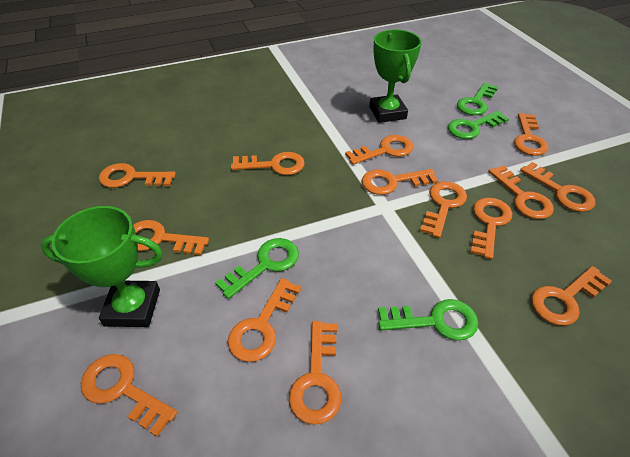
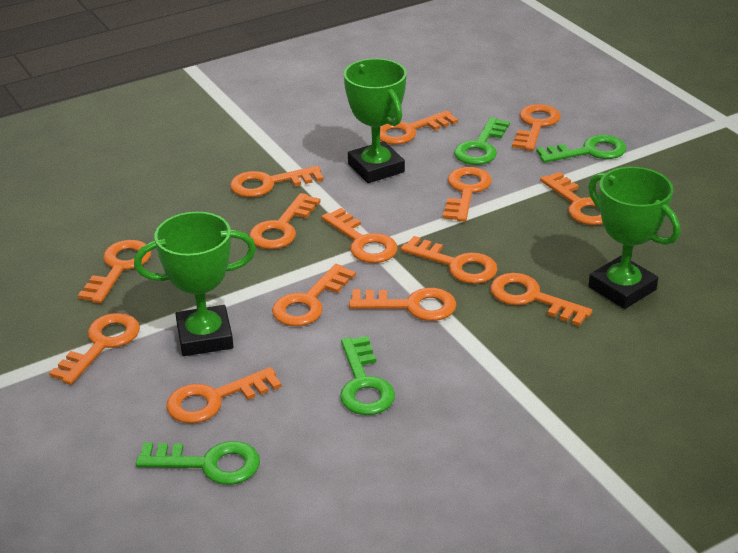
green trophy: 2 -> 3

